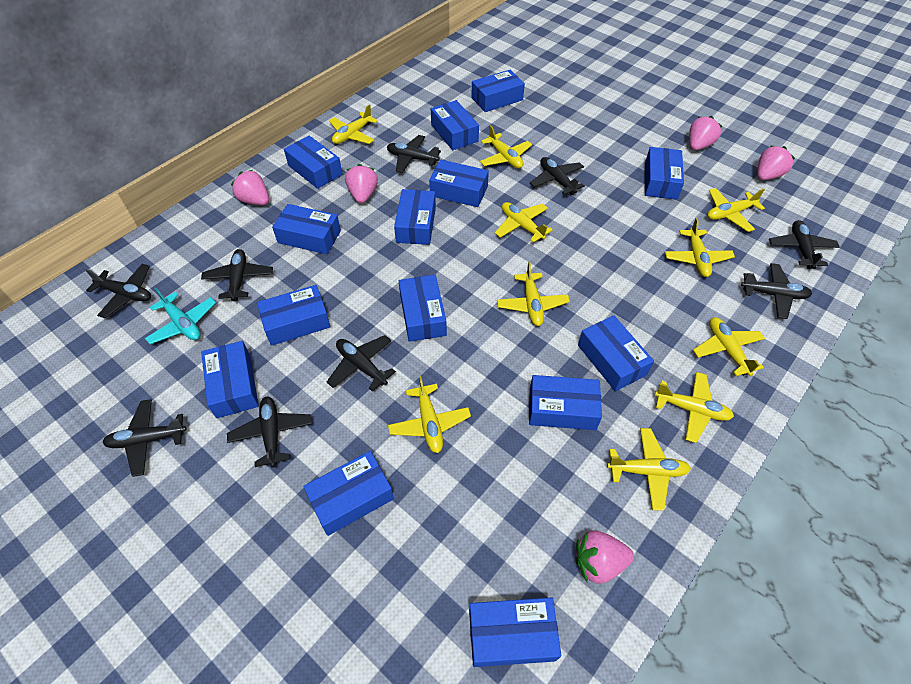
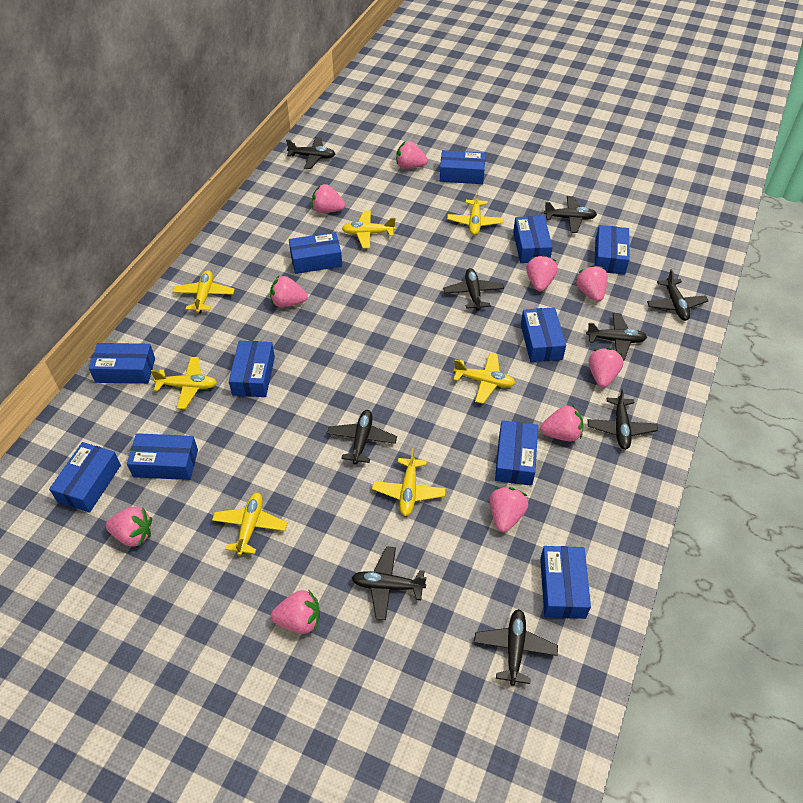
blue box: 14 -> 11
pink strawberry: 5 -> 10
turquoise plane: 1 -> 0
yellow plane: 10 -> 7

